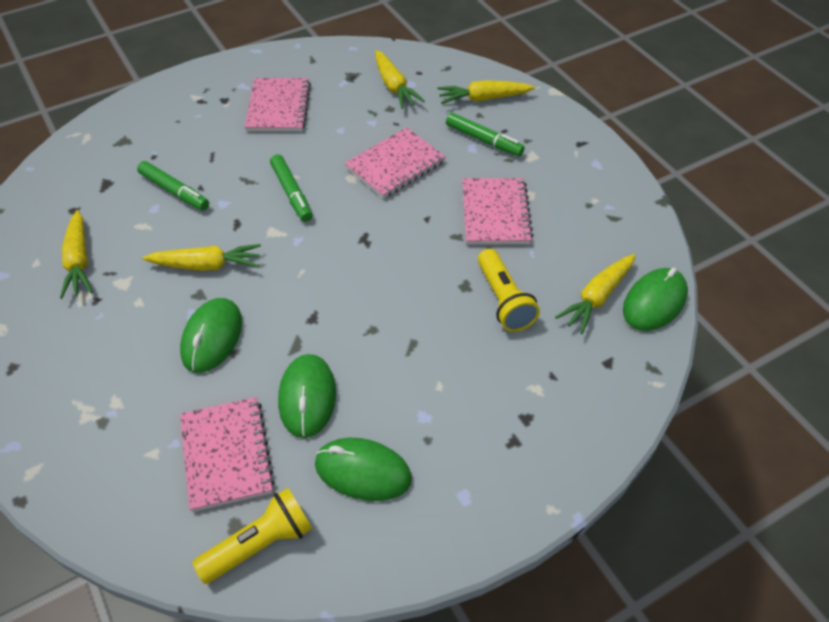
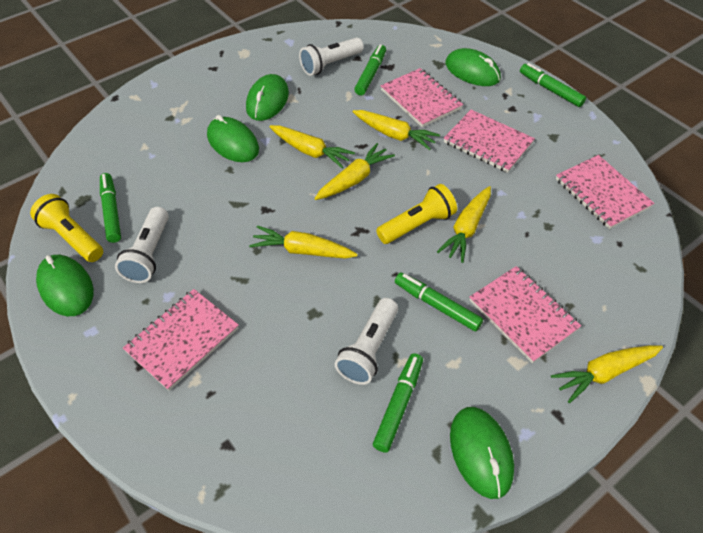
green marker: 3 -> 5
green mouse: 4 -> 5
pink notebook: 4 -> 5
white flashlight: 0 -> 3
yellow carrot: 5 -> 6

